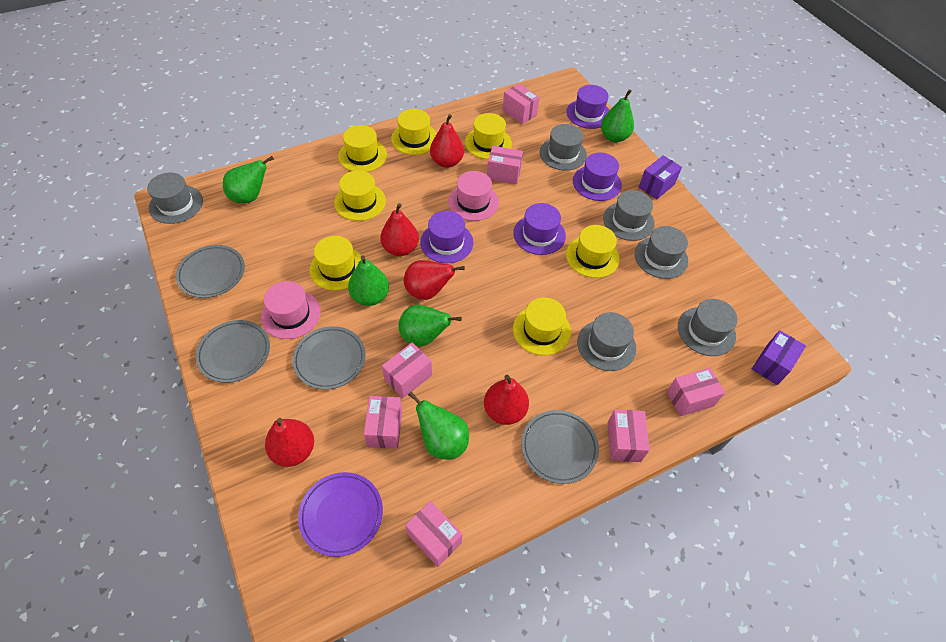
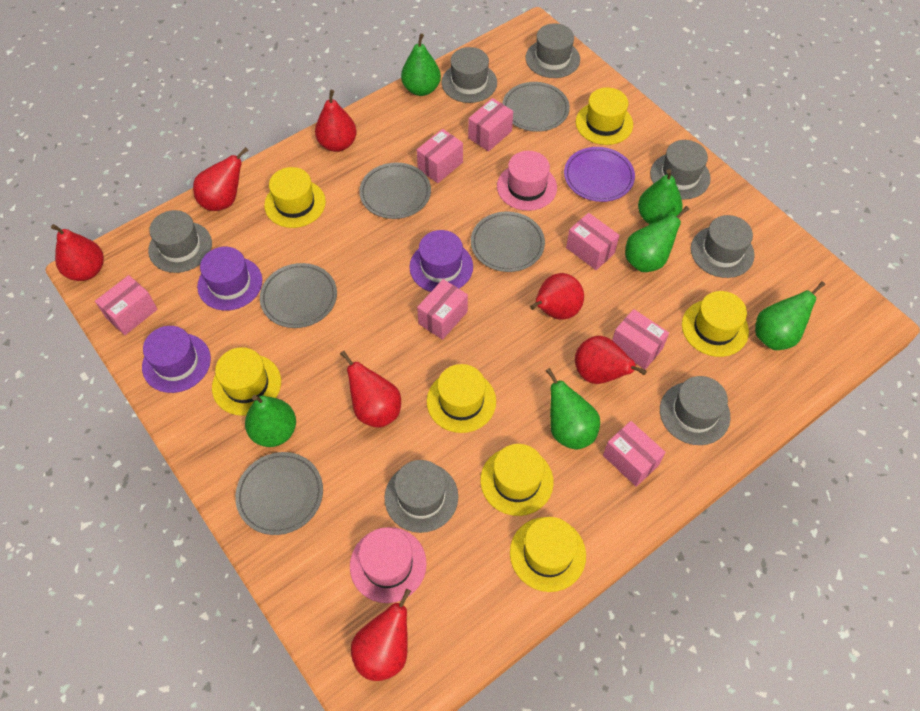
green pear: 5 -> 6
grey hat: 6 -> 7
grey plate: 4 -> 5
purple box: 2 -> 0
purple hat: 4 -> 3
red pear: 5 -> 7

